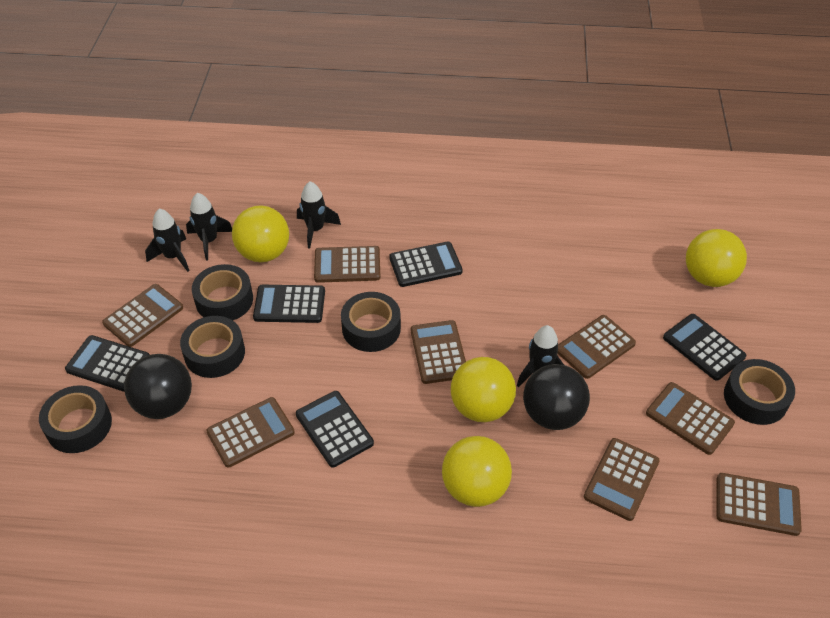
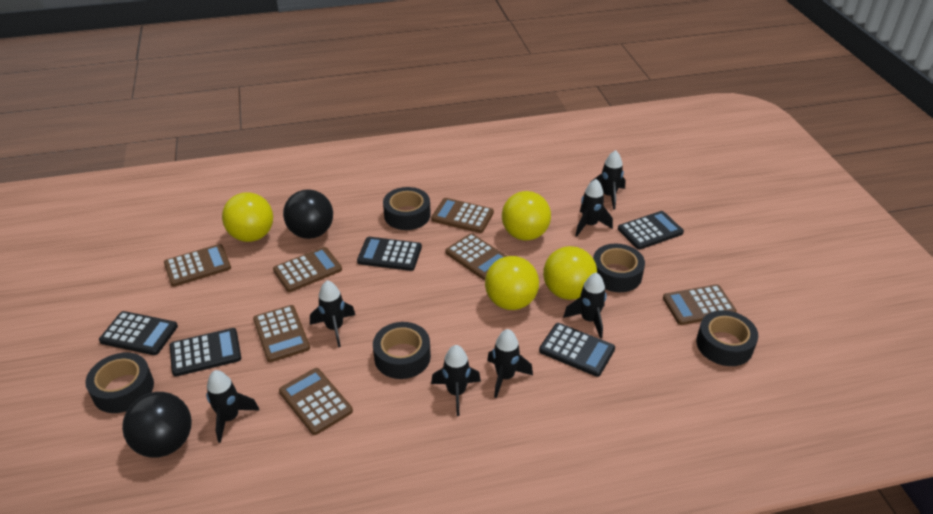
black rocket: 4 -> 7
brown calculator: 8 -> 7

